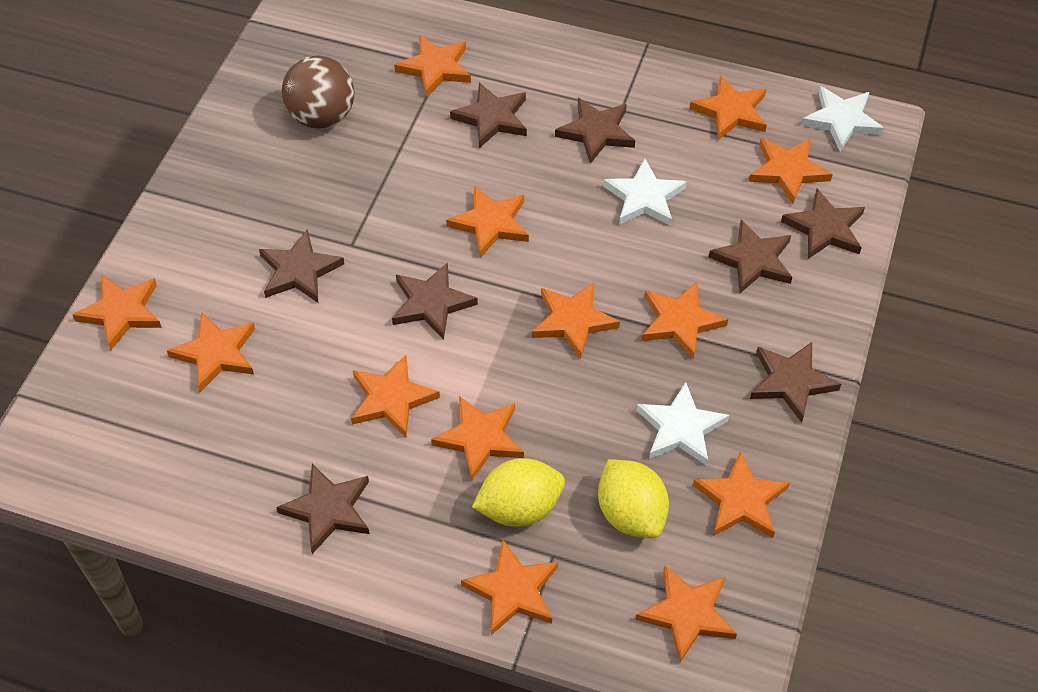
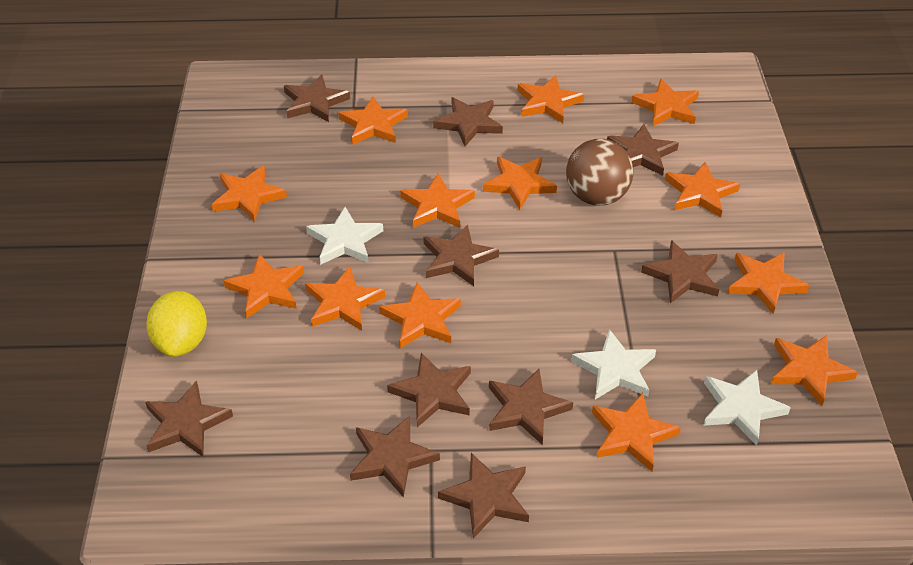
brown star: 8 -> 10
yellow lemon: 2 -> 1

